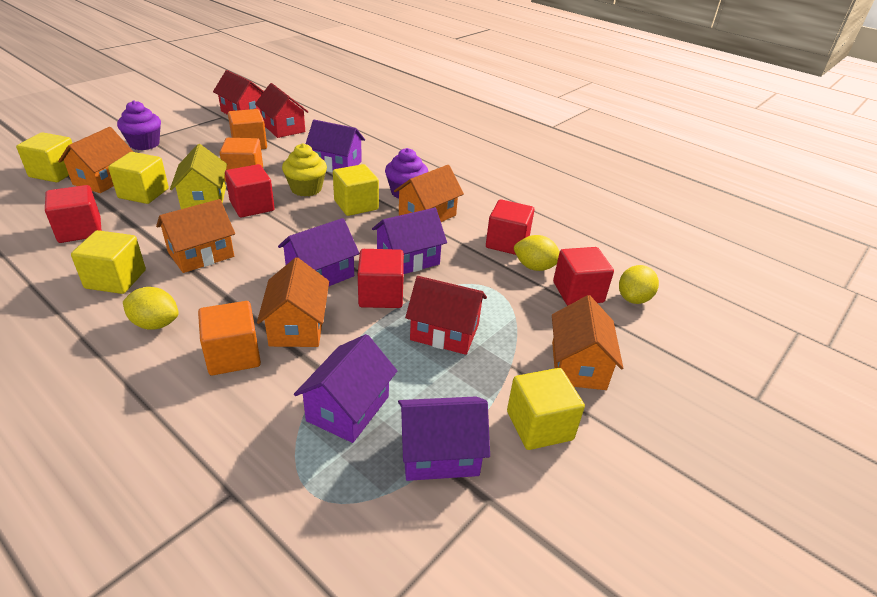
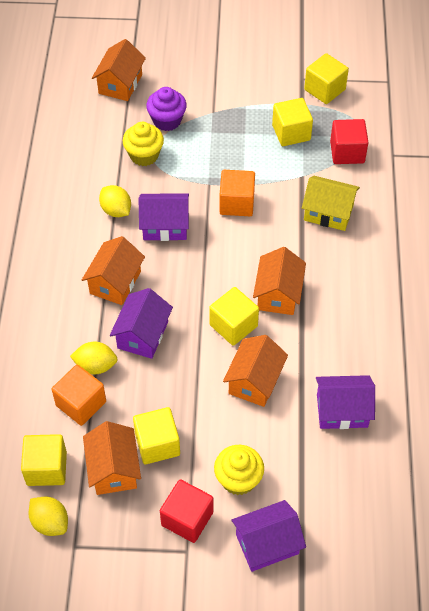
orange cube: 3 -> 2
purple cupcake: 2 -> 1
purple house: 5 -> 4
red cube: 5 -> 2
red house: 3 -> 0
yellow cupcake: 1 -> 2

